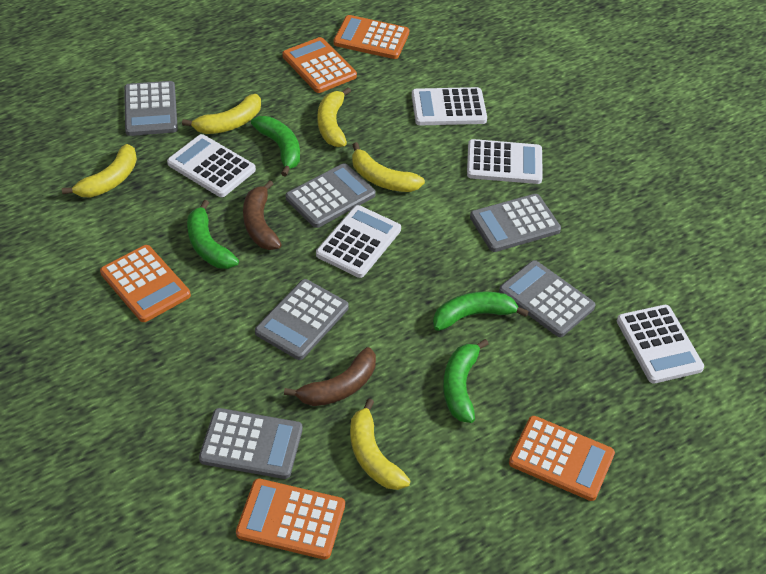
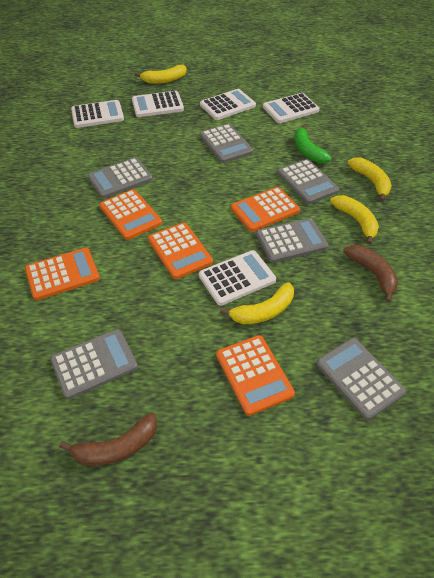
green banana: 4 -> 1
yellow banana: 5 -> 4

